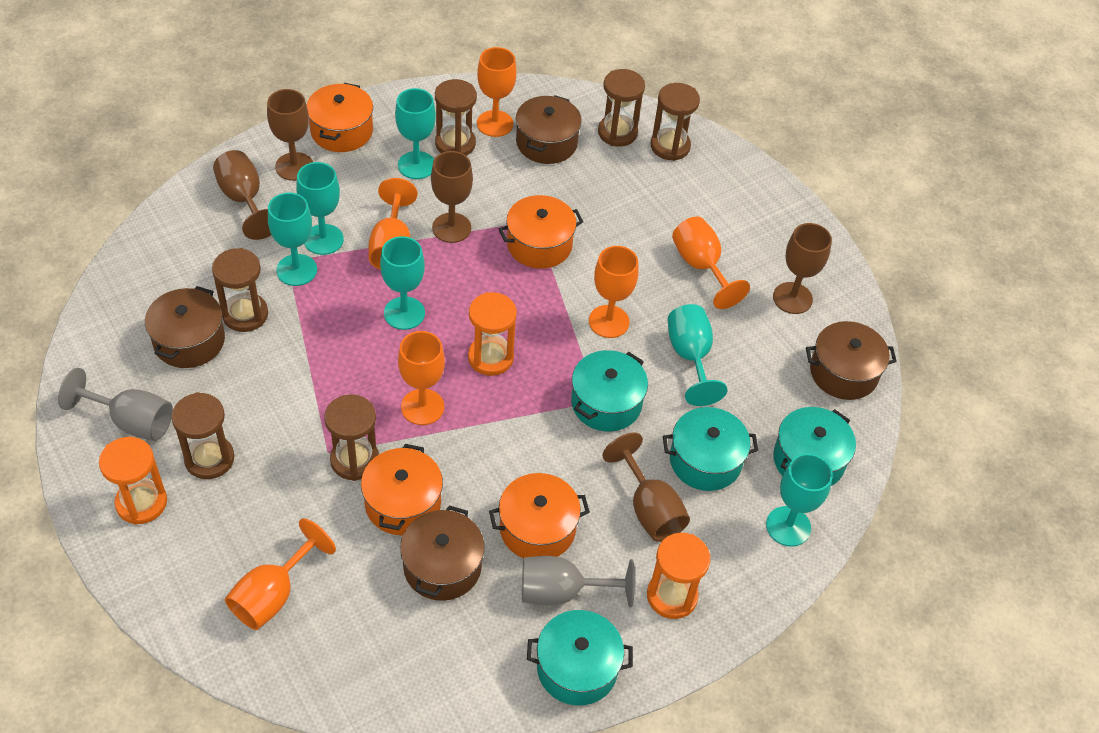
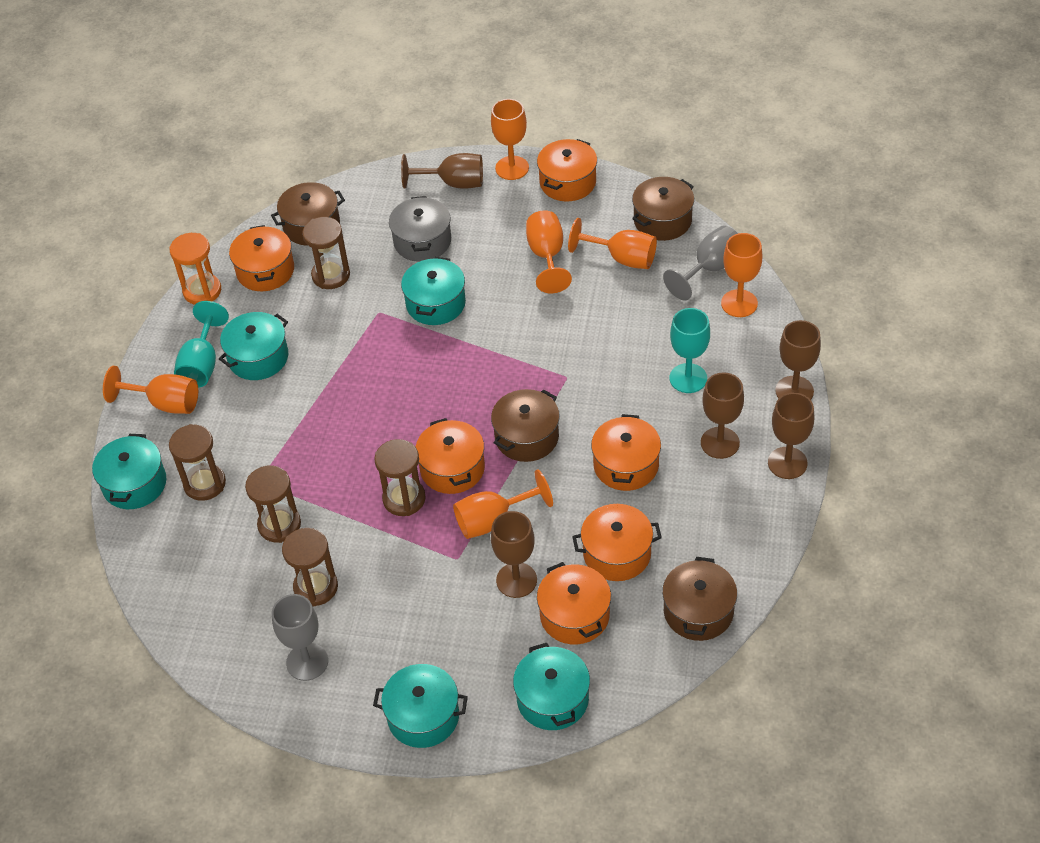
brown hourglass: 6 -> 5
grey pot: 0 -> 1
orange hourglass: 3 -> 1
orange pot: 4 -> 6
turquoise goblet: 6 -> 2
turquoise pot: 4 -> 5

